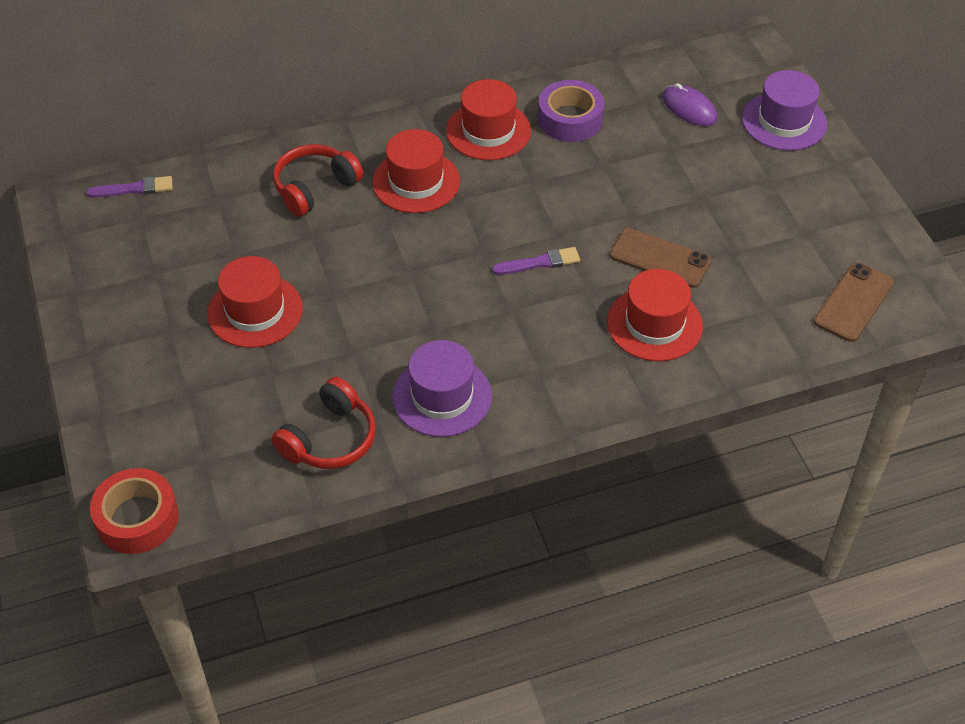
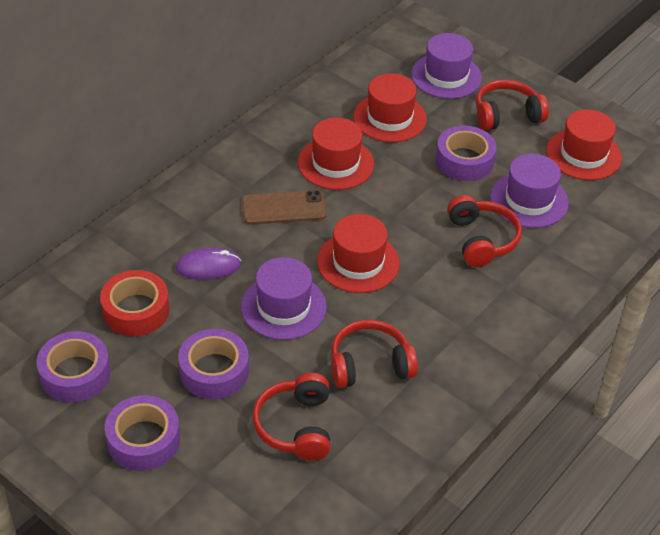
brown phone: 2 -> 1
purple brush: 2 -> 0
purple hat: 2 -> 3
purple tape: 1 -> 4
red headphones: 2 -> 4

